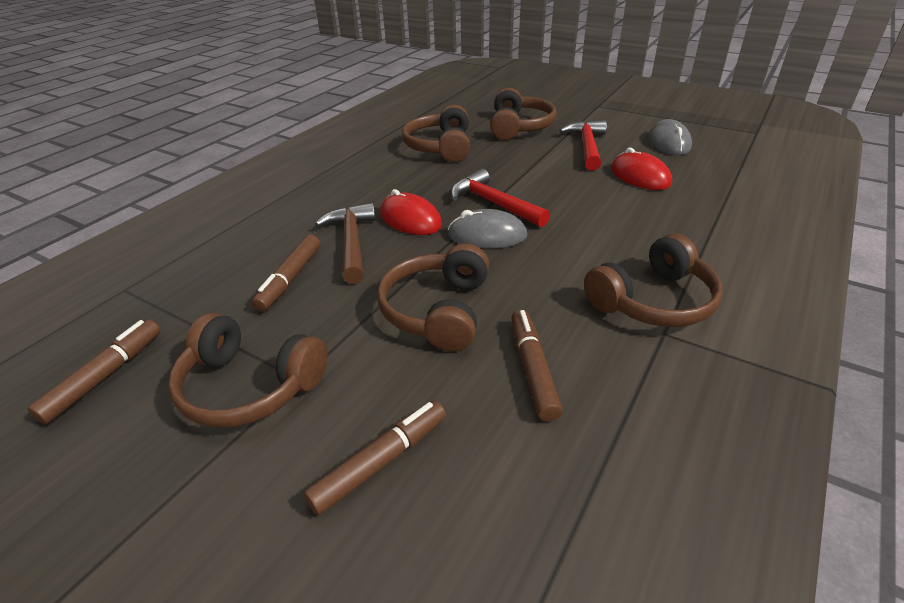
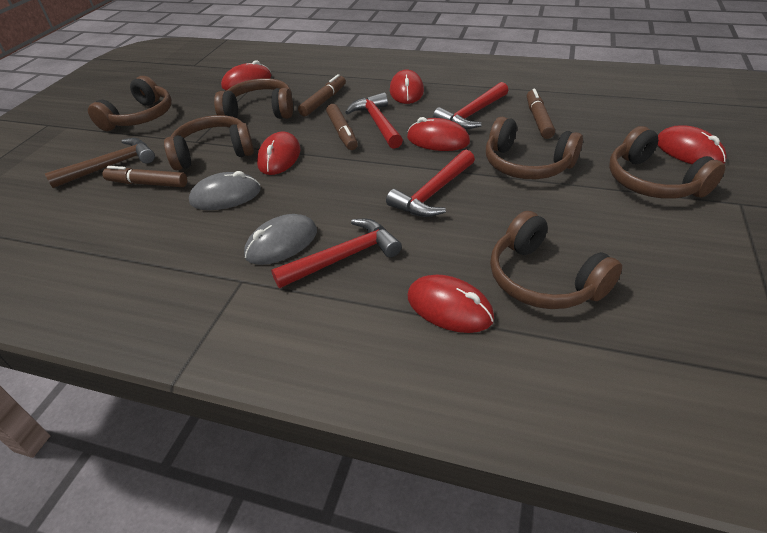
brown headphones: 5 -> 6
red hammer: 2 -> 4
red mouse: 2 -> 6

